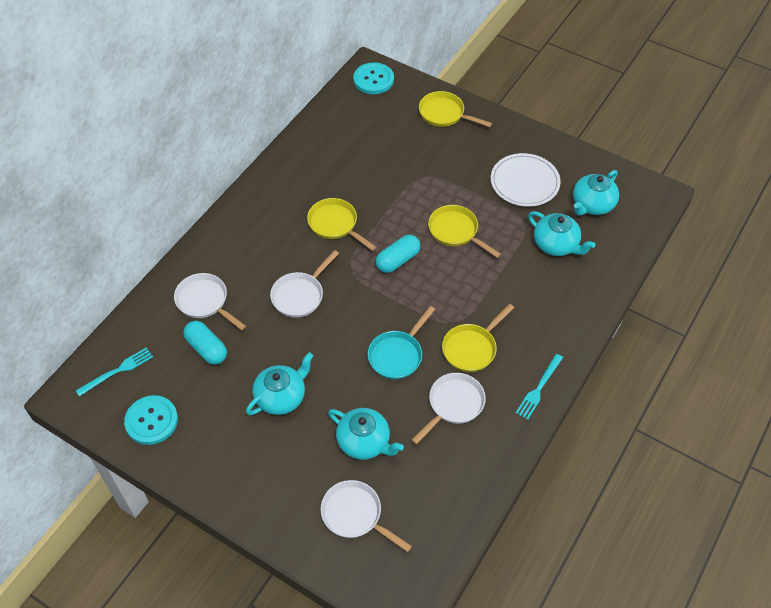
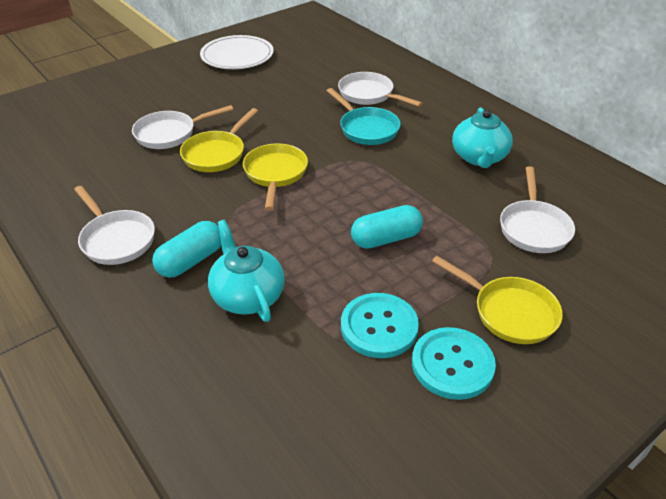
turquoise fork: 2 -> 0
turquoise teapot: 4 -> 2
yellow pan: 4 -> 3

